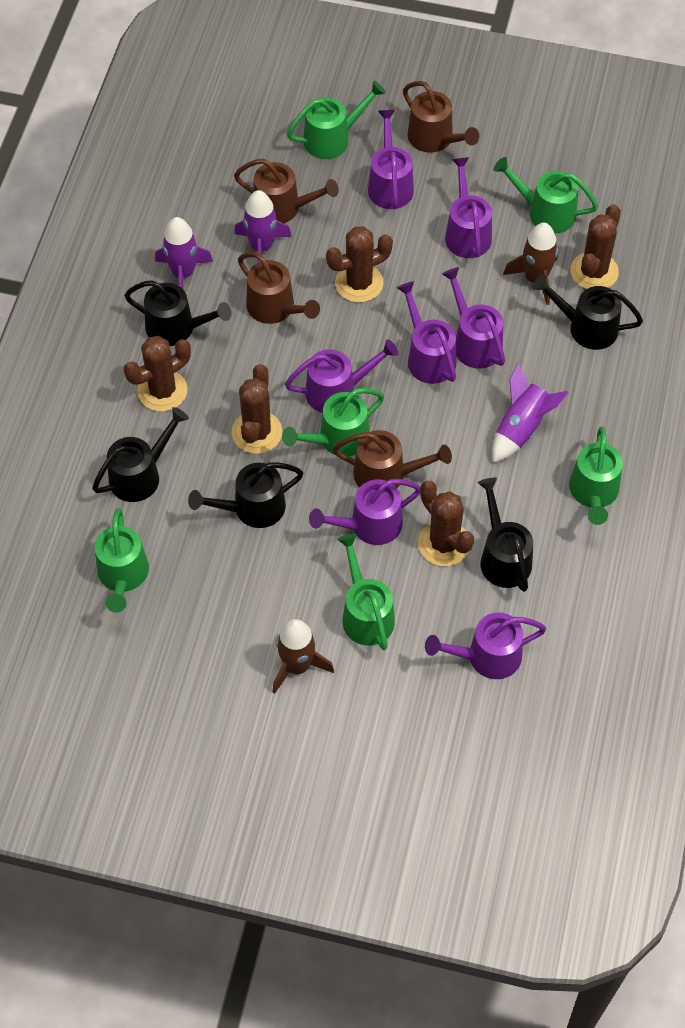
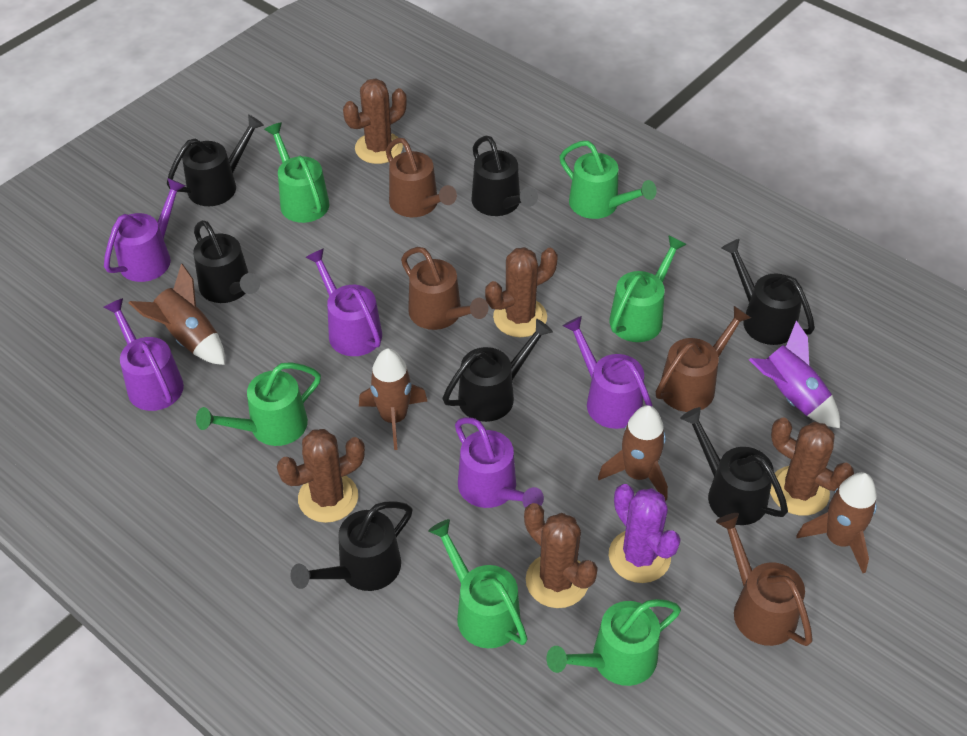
black watering can: 5 -> 7
brown rocket: 2 -> 4
purple cactus: 0 -> 1
purple rocket: 3 -> 1
purple watering can: 7 -> 5

